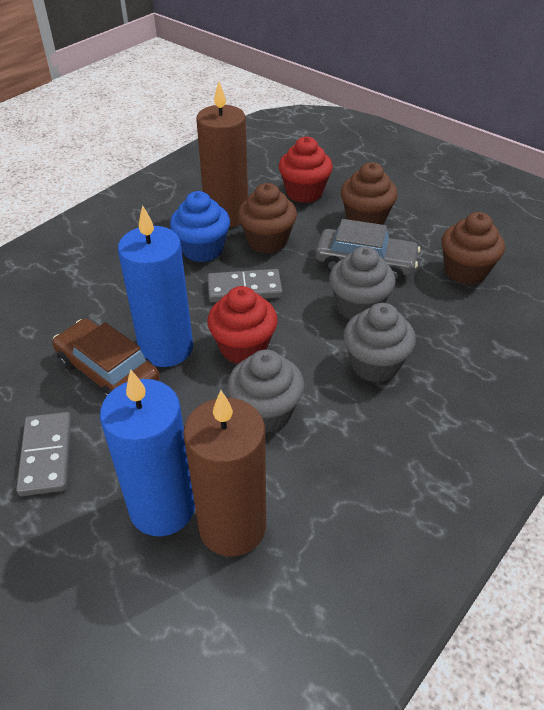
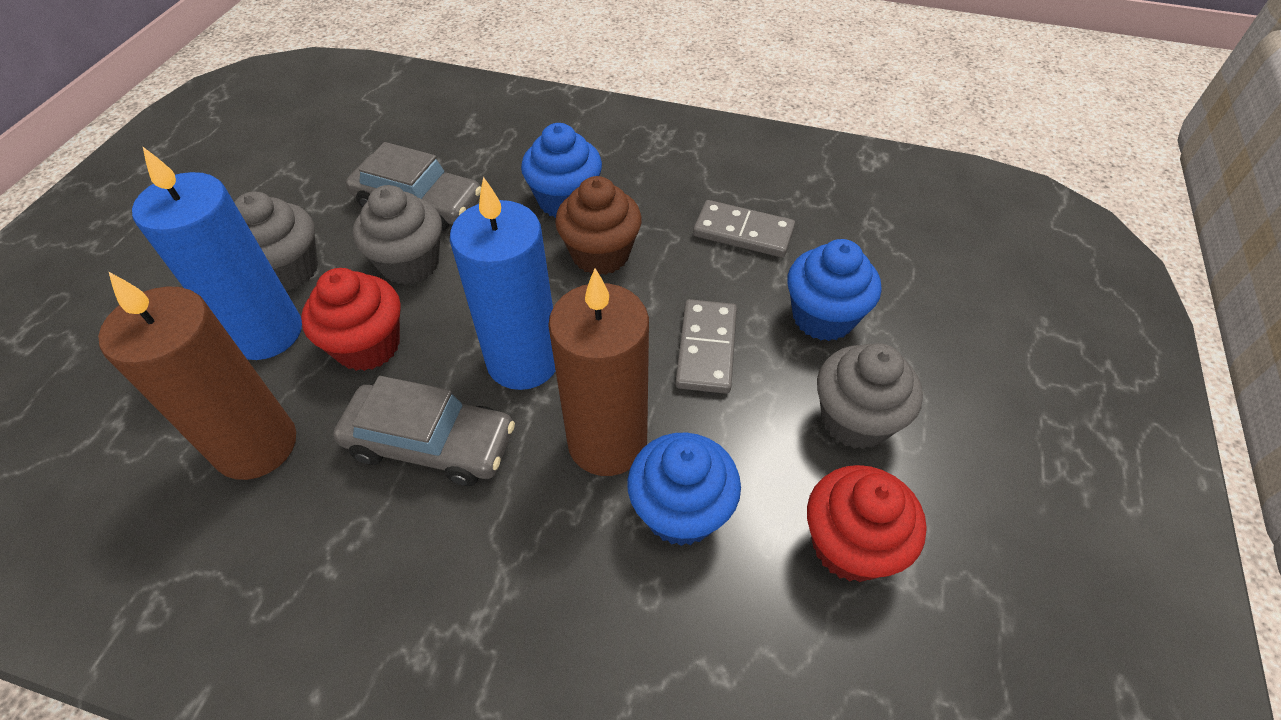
blue cupcake: 1 -> 3
brown car: 1 -> 0
brown cupcake: 3 -> 1
grey car: 1 -> 2

